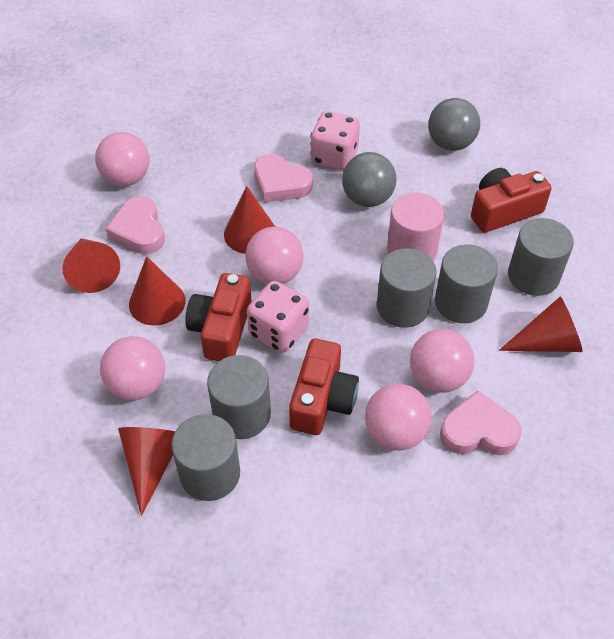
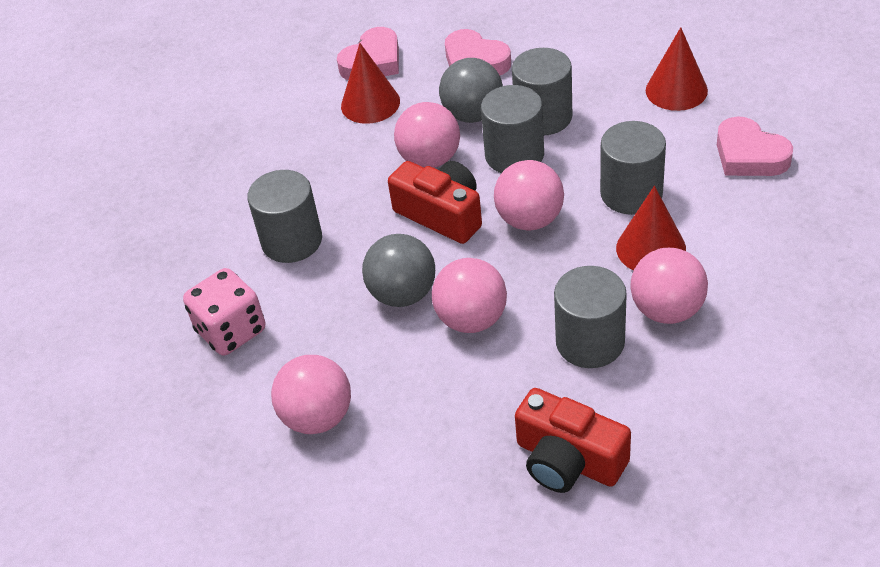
pink cylinder: 1 -> 0
pink dice: 2 -> 1
red camera: 3 -> 2
red cone: 5 -> 3

